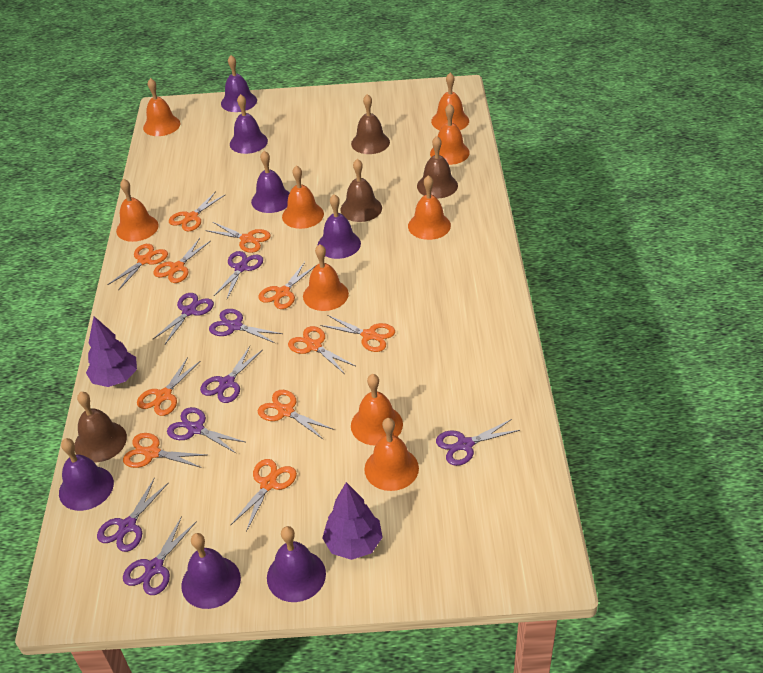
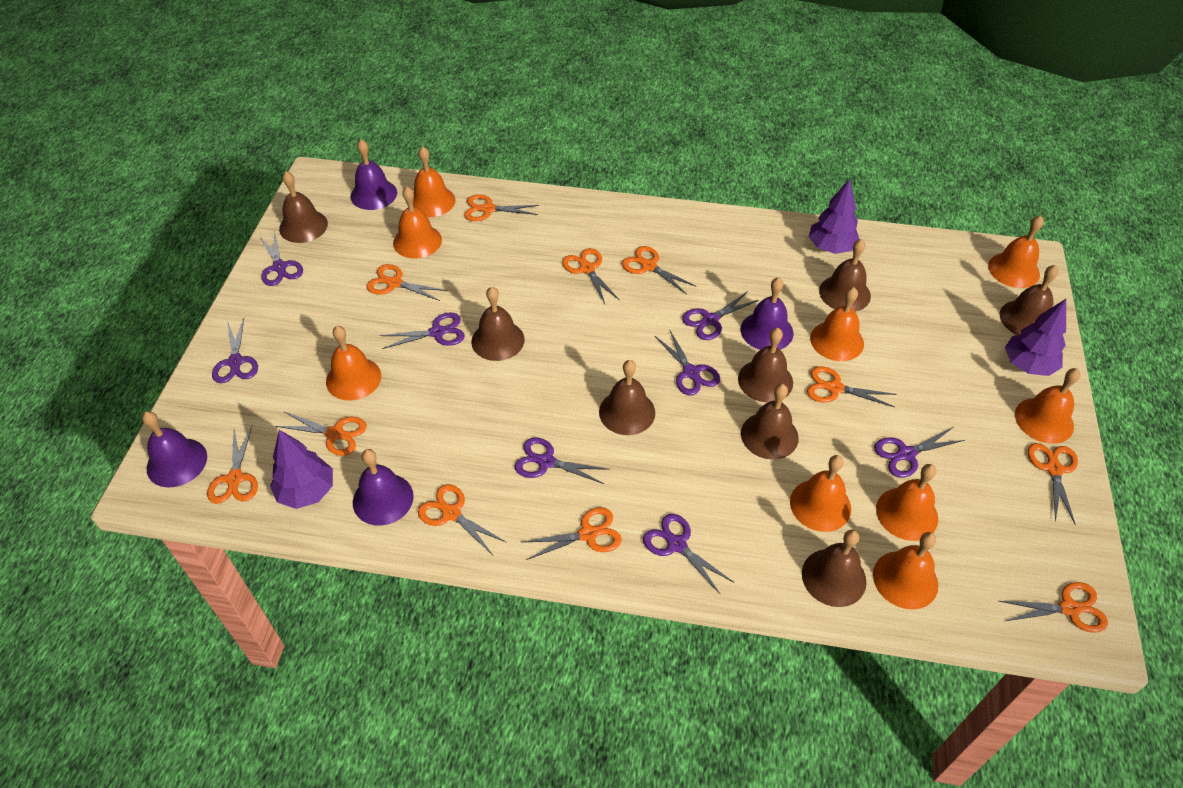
brown bell: 4 -> 8
purple bell: 7 -> 4
purple tree: 2 -> 3

